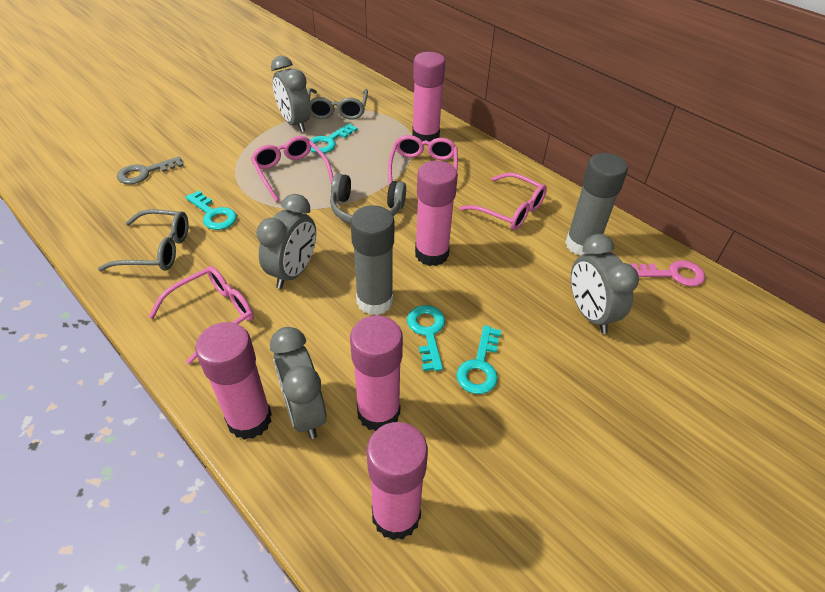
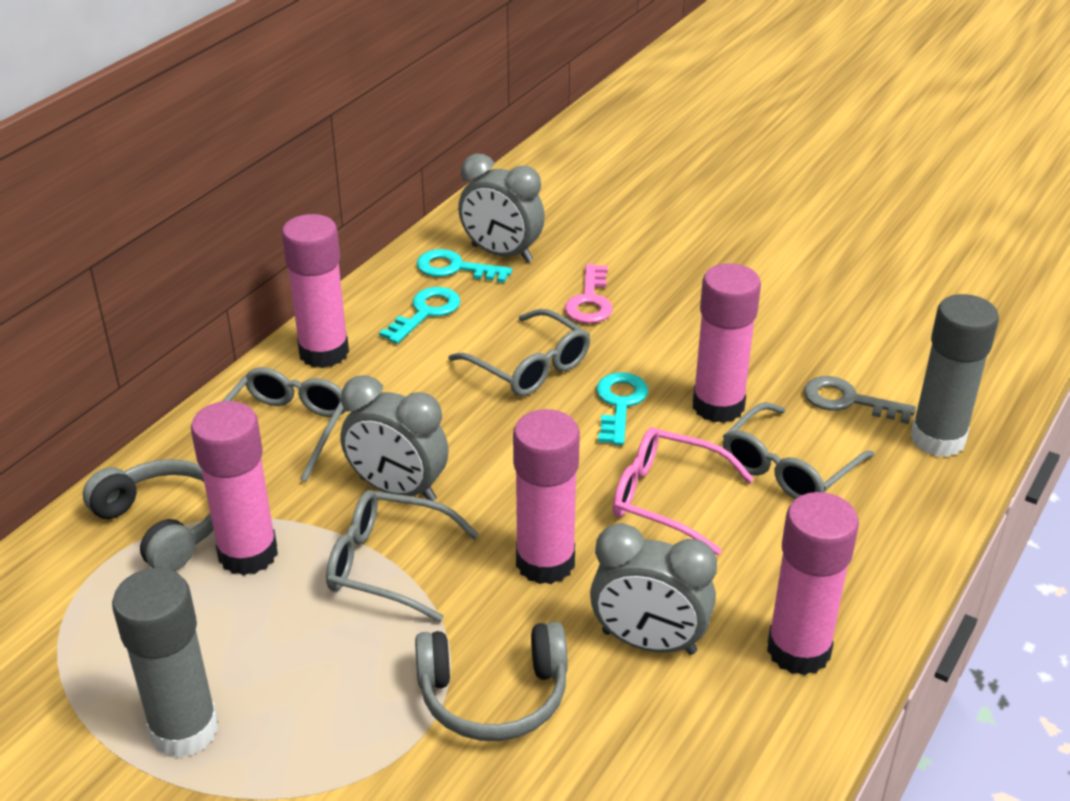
grey clock: 4 -> 3
grey glasses: 2 -> 4
grey headphones: 1 -> 2
pink glasses: 4 -> 1
turquoise key: 4 -> 3

